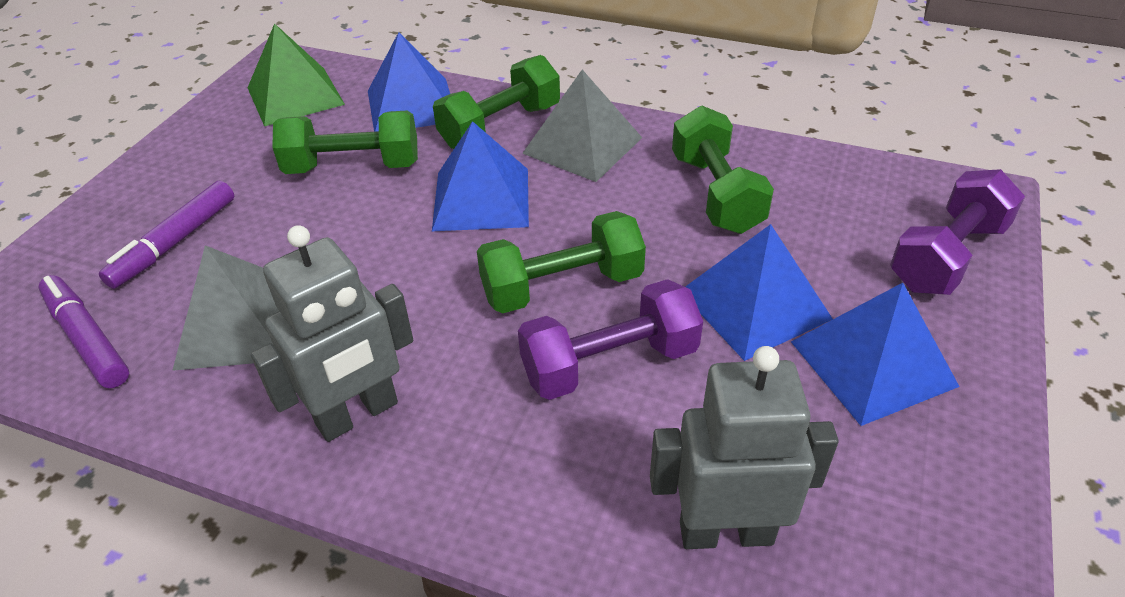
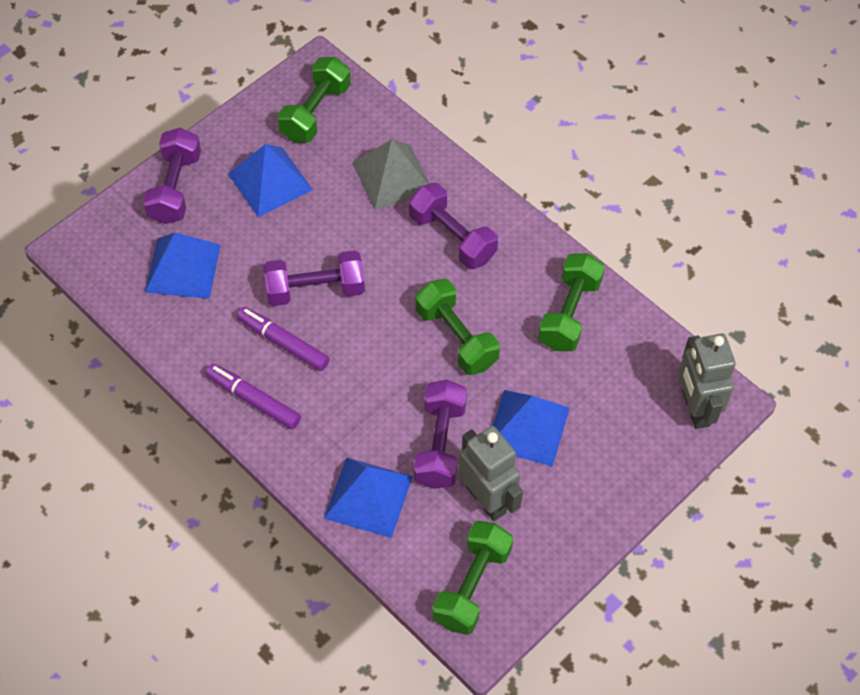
green pyramid: 1 -> 0
grey pyramid: 2 -> 1
purple dumbbell: 2 -> 4

